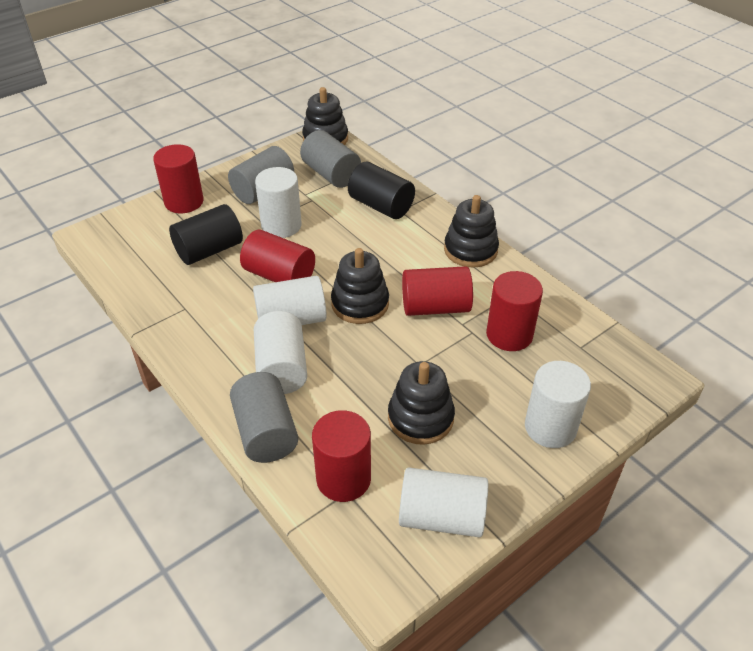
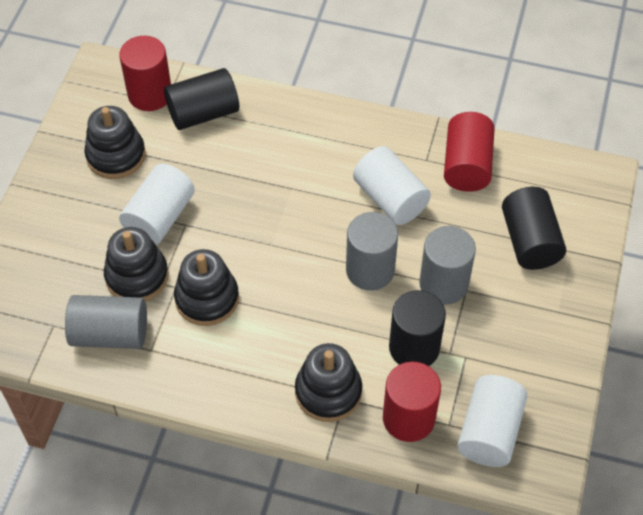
black cylinder: 2 -> 3
red cylinder: 5 -> 3
white cylinder: 5 -> 3

